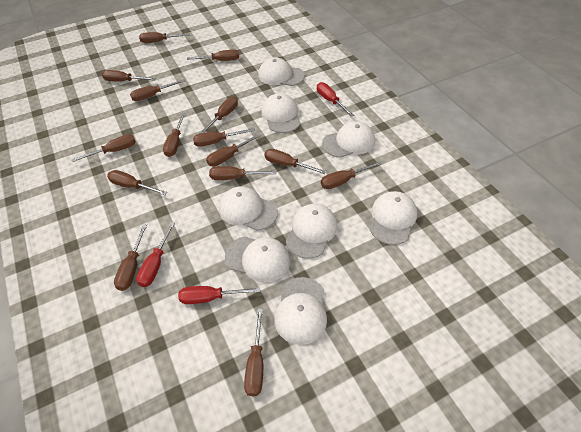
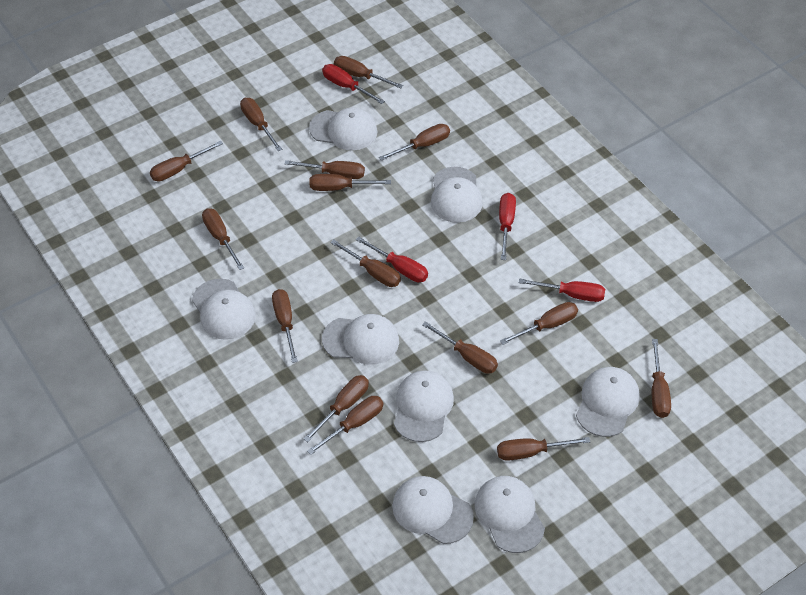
red screwdriver: 3 -> 4

